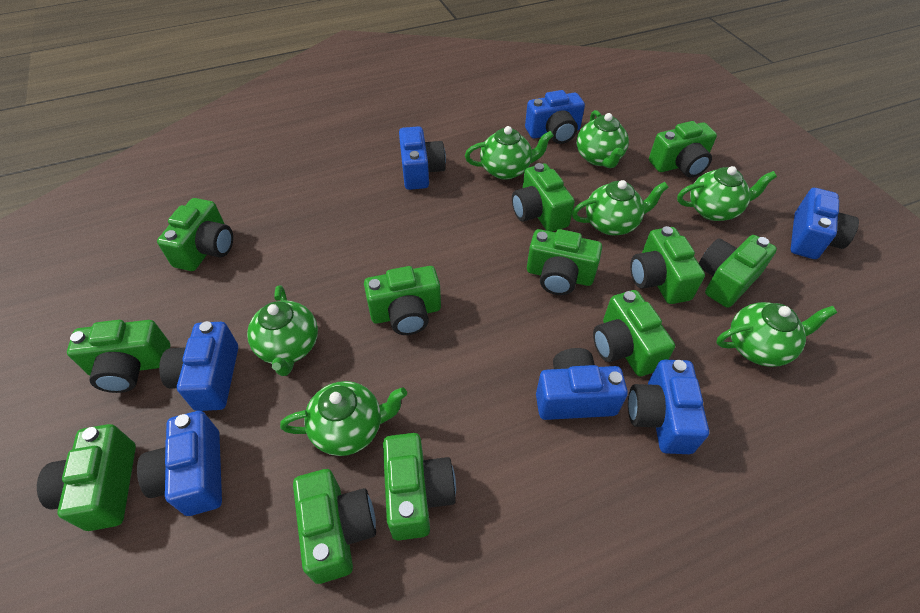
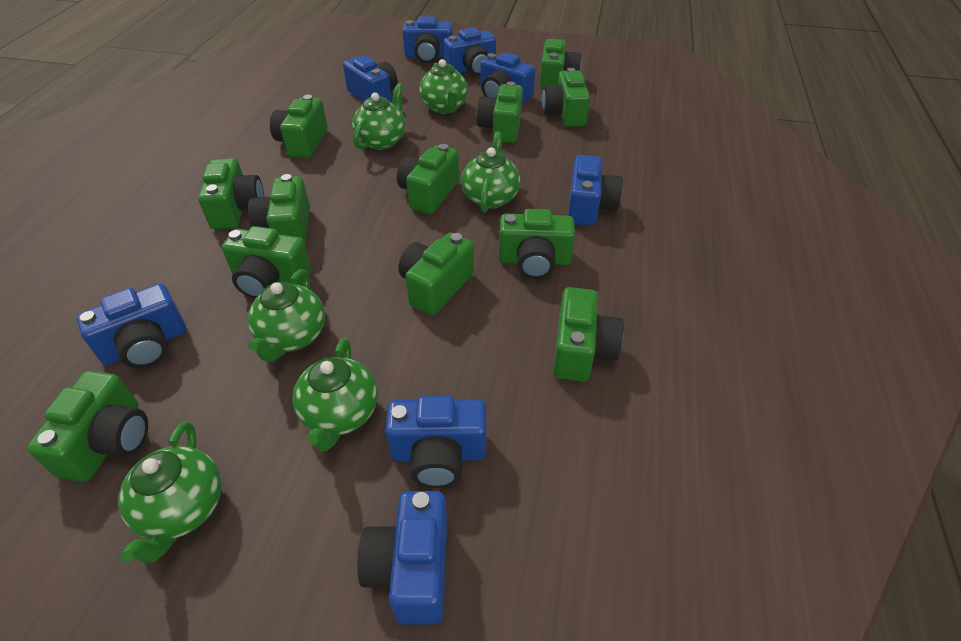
blue camera: 7 -> 8
green teapot: 7 -> 6

